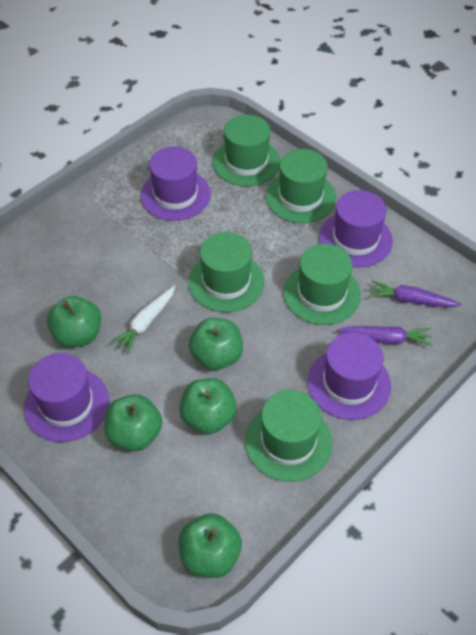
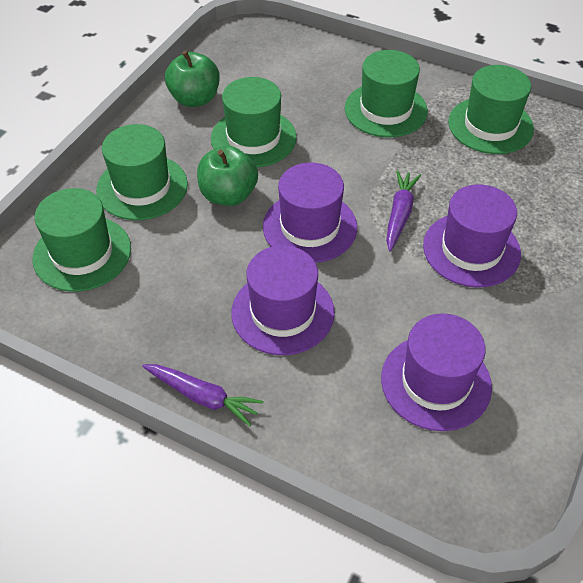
green apple: 5 -> 2
white carrot: 1 -> 0

